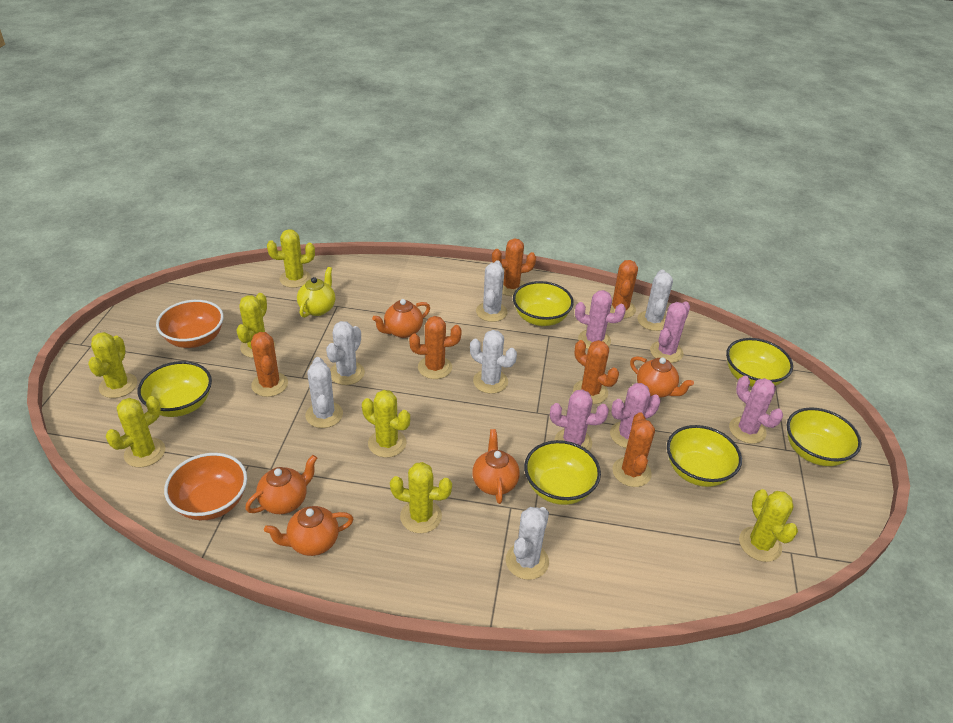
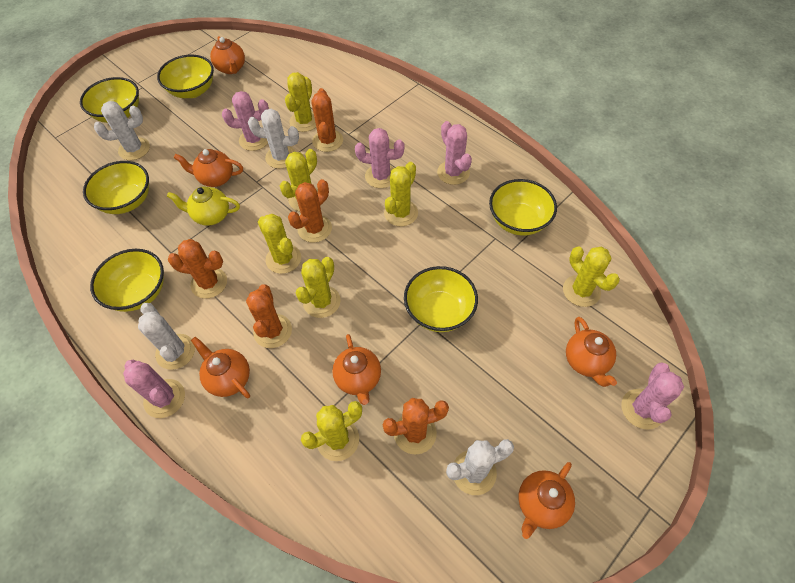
orange bowl: 2 -> 0
orange cactus: 6 -> 5
orange teapot: 5 -> 6
white cactus: 6 -> 4

